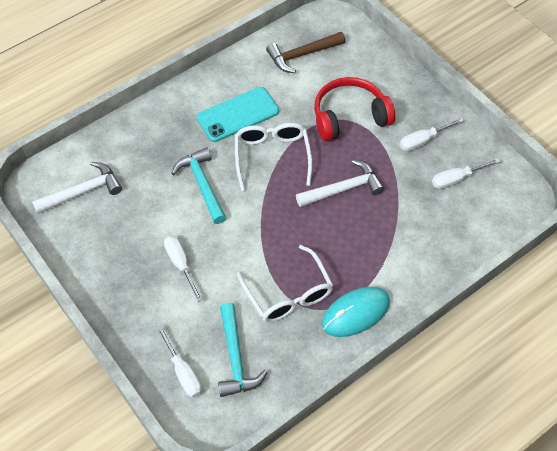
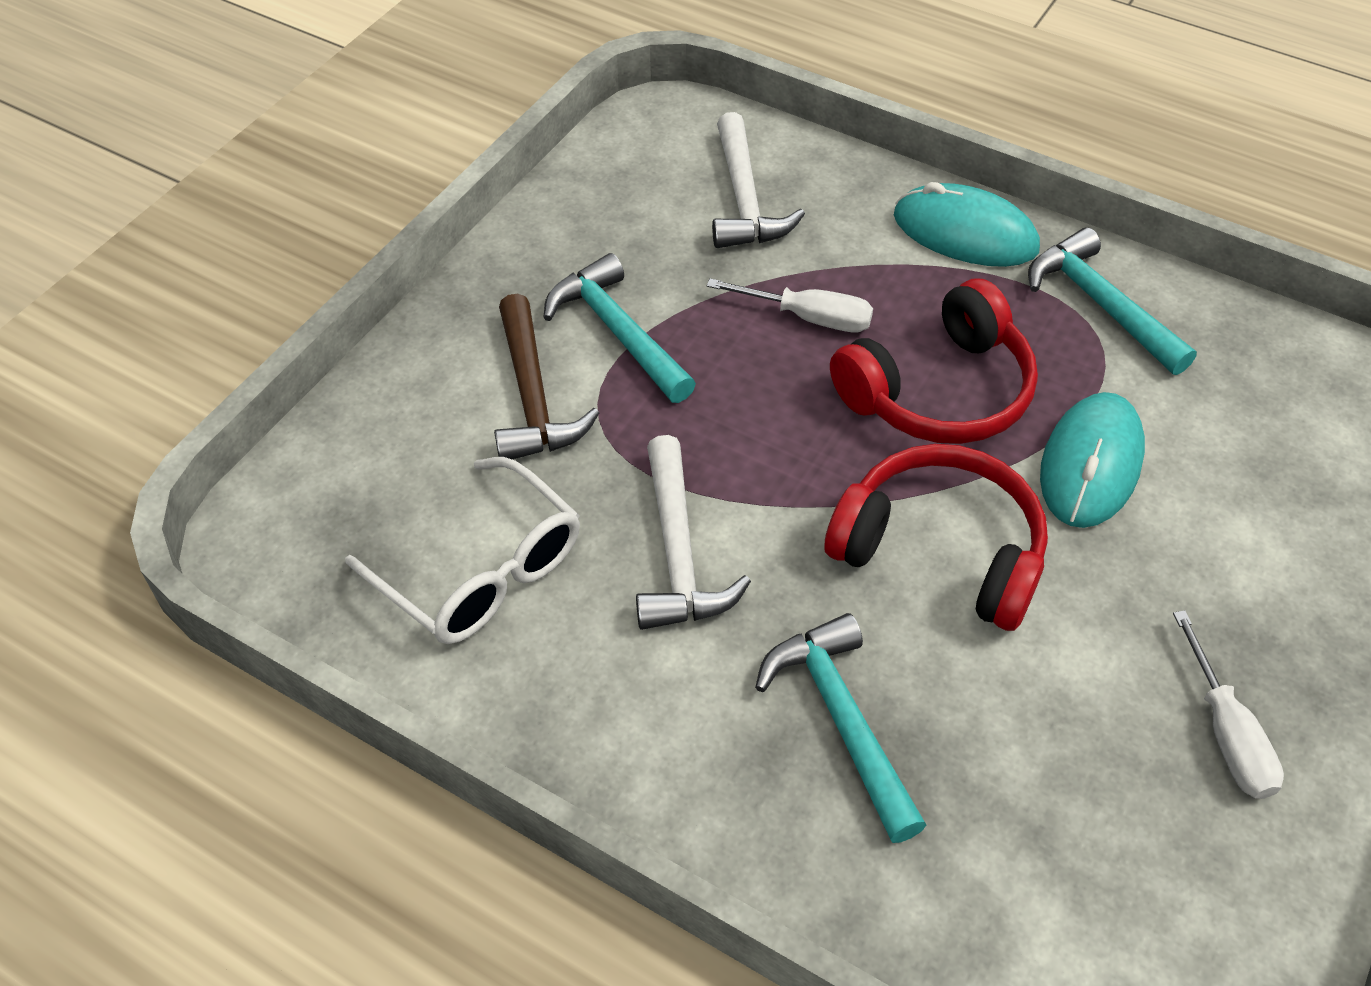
red headphones: 1 -> 2
turquoise hammer: 2 -> 3
turquoise mouse: 1 -> 2
turquoise phone: 1 -> 0
white glasses: 2 -> 1
white screwdriver: 4 -> 2

